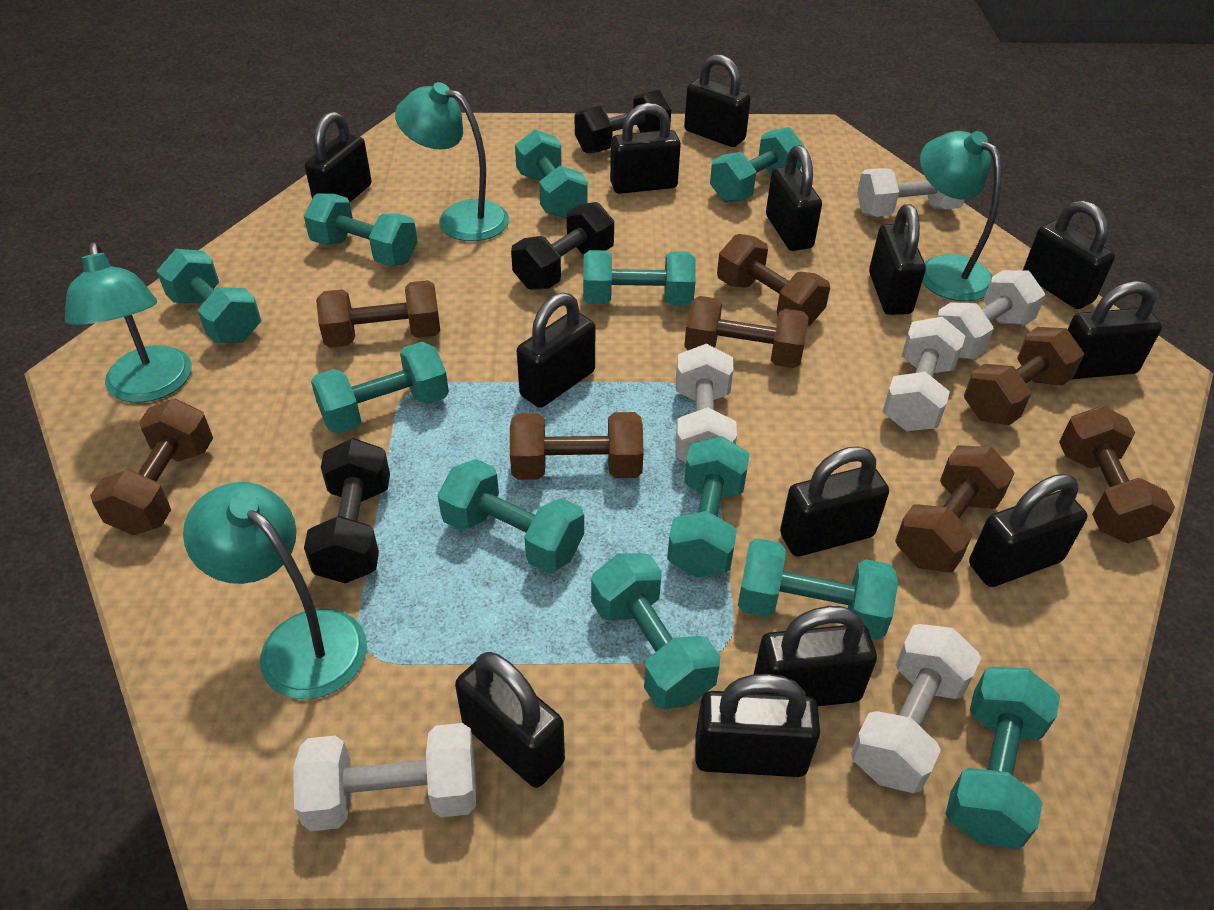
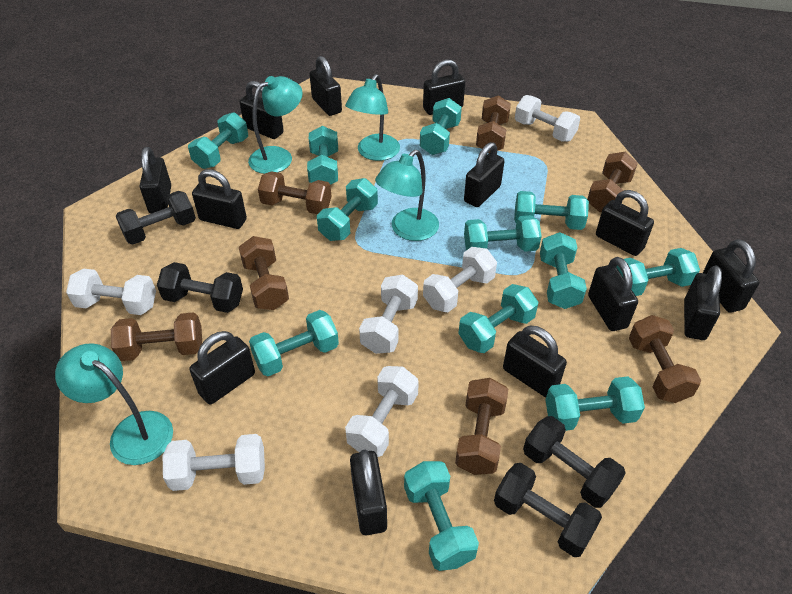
black dumbbell: 3 -> 4
brown dumbbell: 8 -> 7
turquoise dumbbell: 11 -> 12

